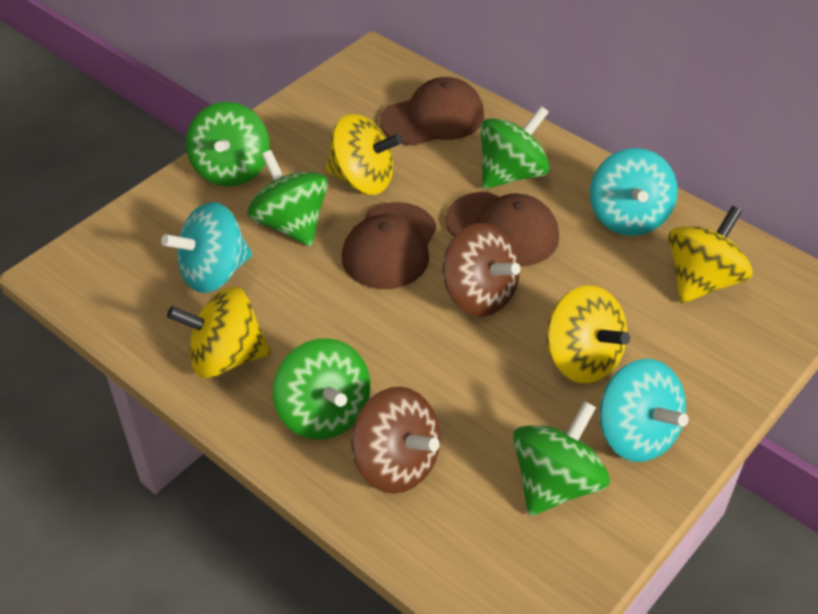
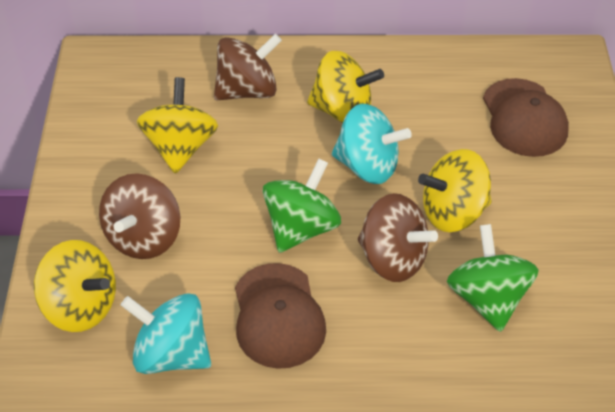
brown cap: 3 -> 2
brown spinning top: 2 -> 3
green spinning top: 5 -> 2
turquoise spinning top: 3 -> 2

